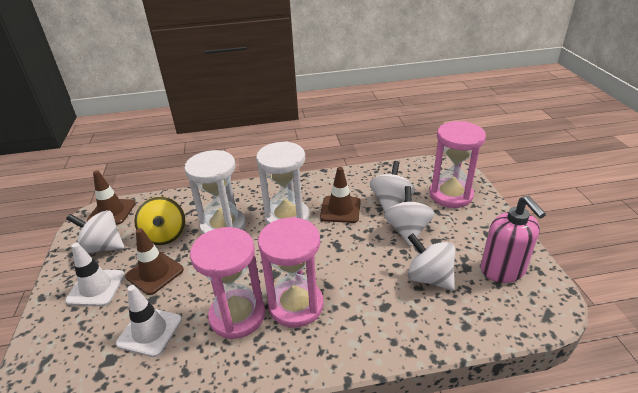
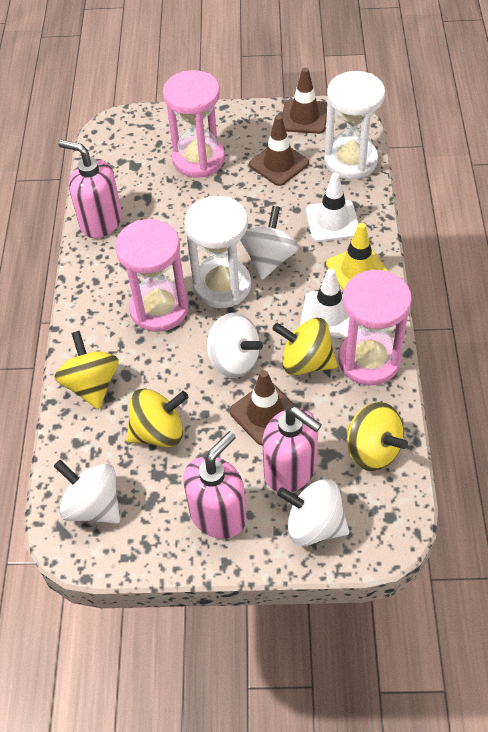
pink soap dispenser: 1 -> 3
yellow spinning top: 1 -> 4
yellow traffic cone: 0 -> 1

